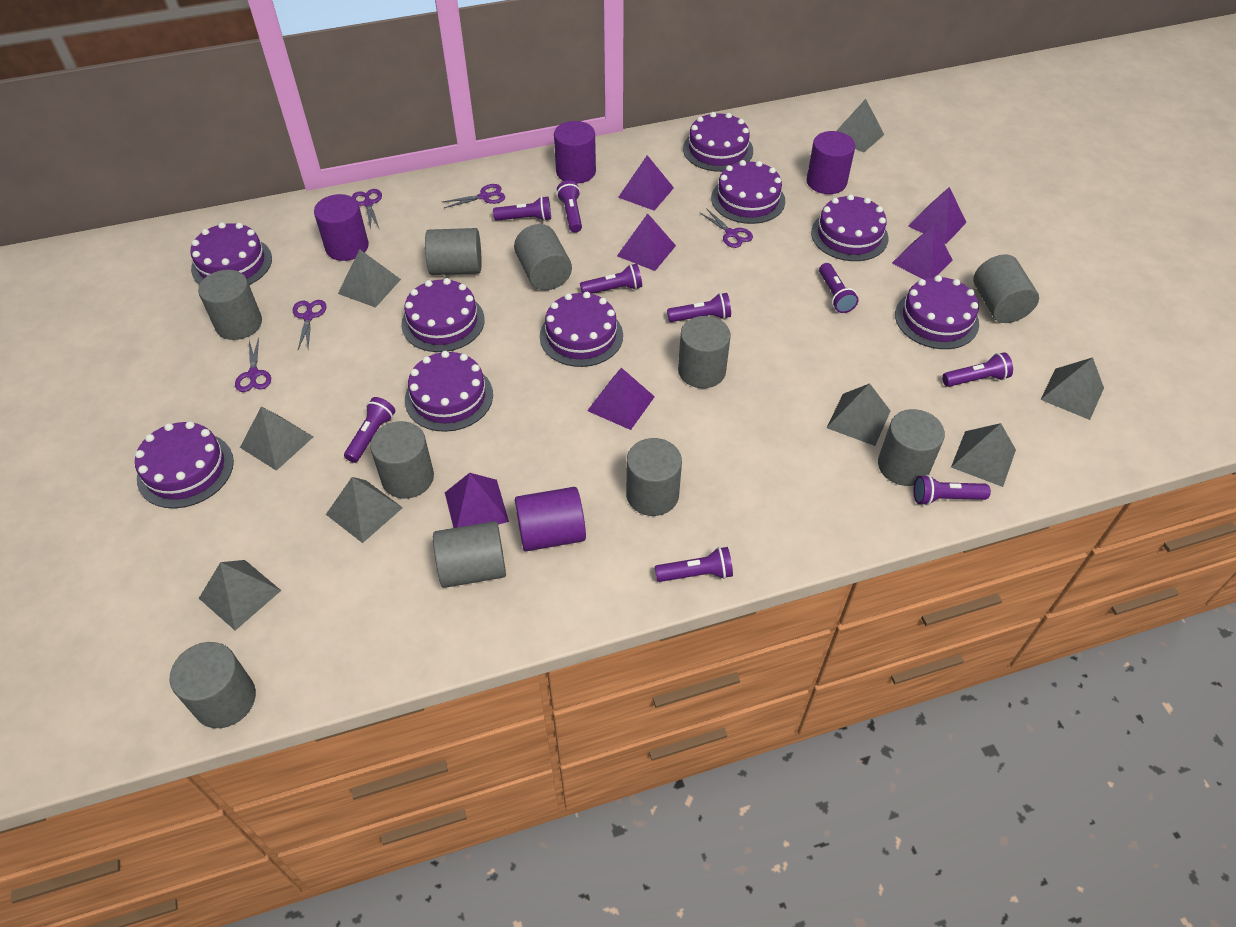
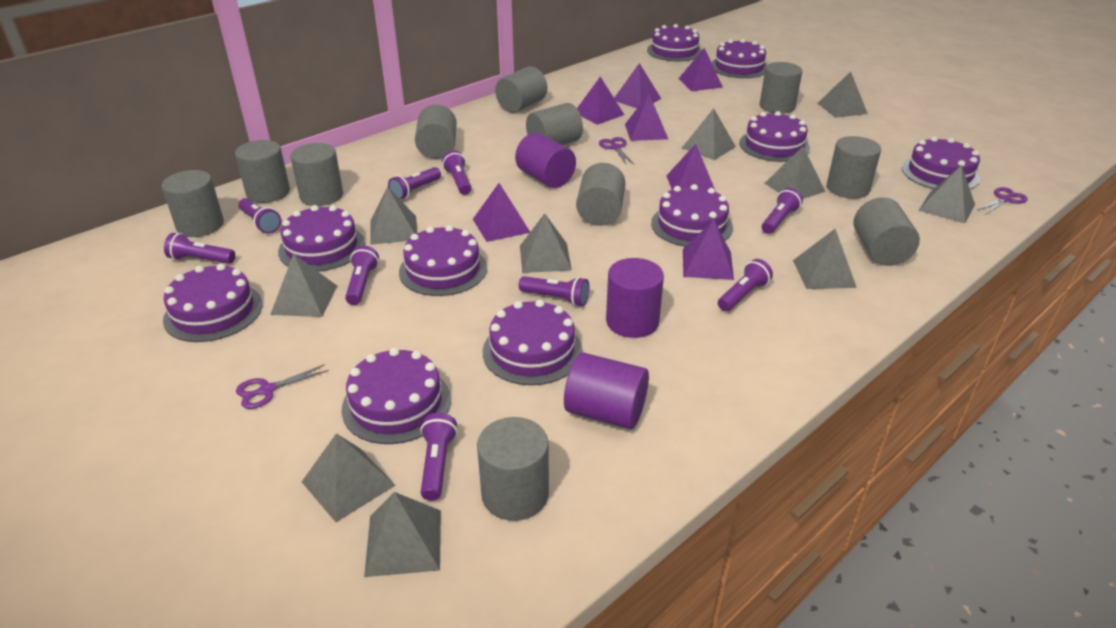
grey cylinder: 10 -> 11
grey pyramid: 8 -> 10
purple cake: 9 -> 10
purple cylinder: 4 -> 3
purple pyramid: 6 -> 7
purple scissors: 5 -> 3

